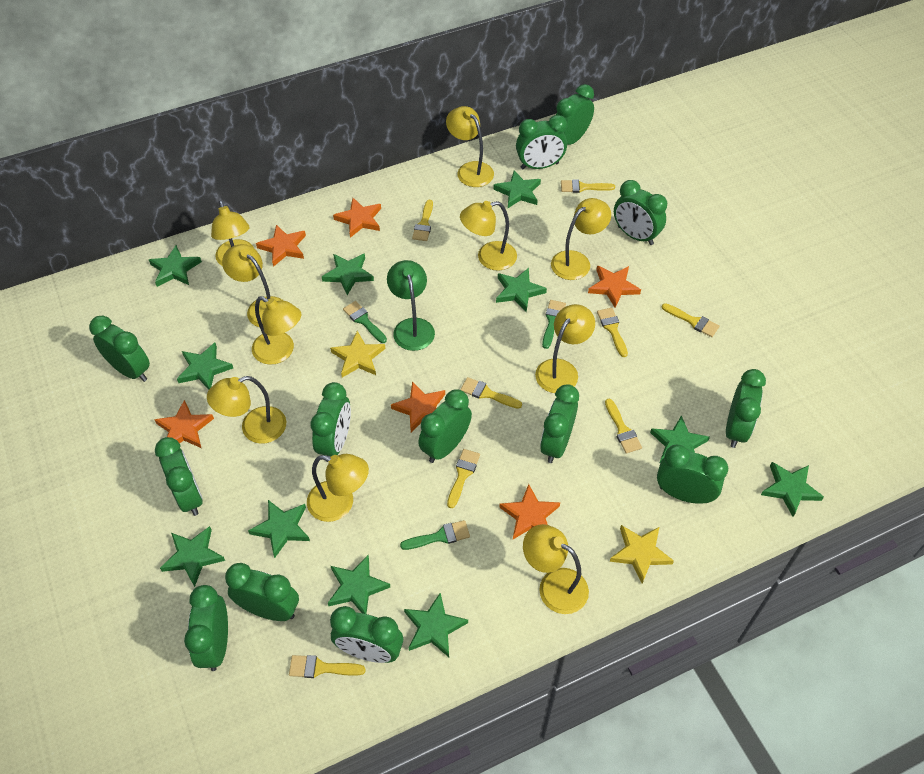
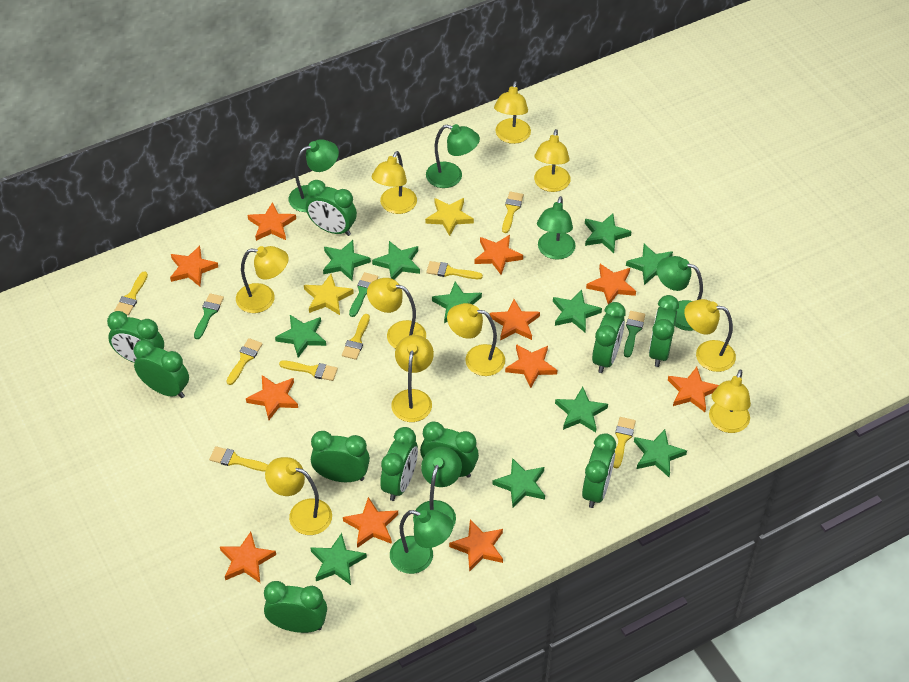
green clock: 13 -> 10
green lamp: 1 -> 6
orange star: 6 -> 11

